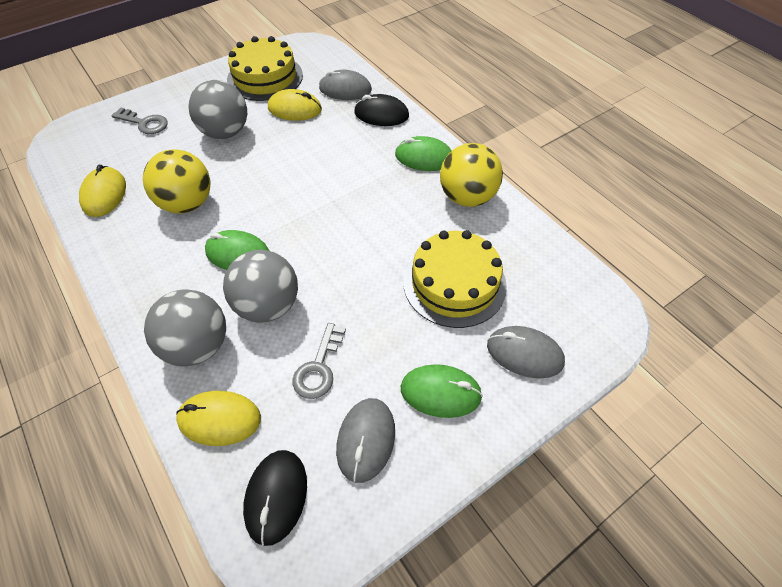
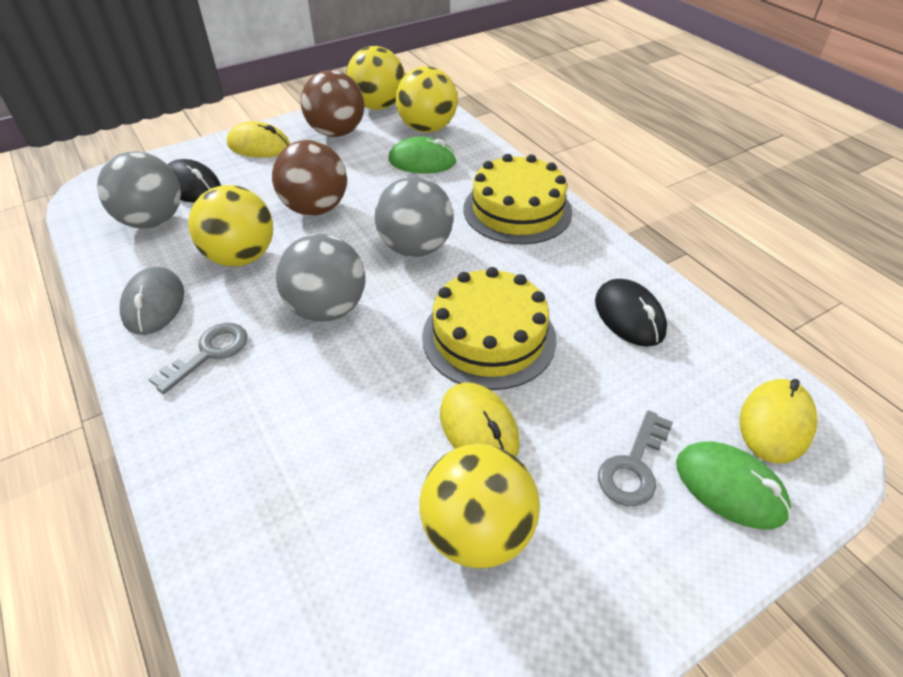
brown ball: 0 -> 2
green mouse: 3 -> 2
grey mouse: 3 -> 1
yellow ball: 2 -> 4

